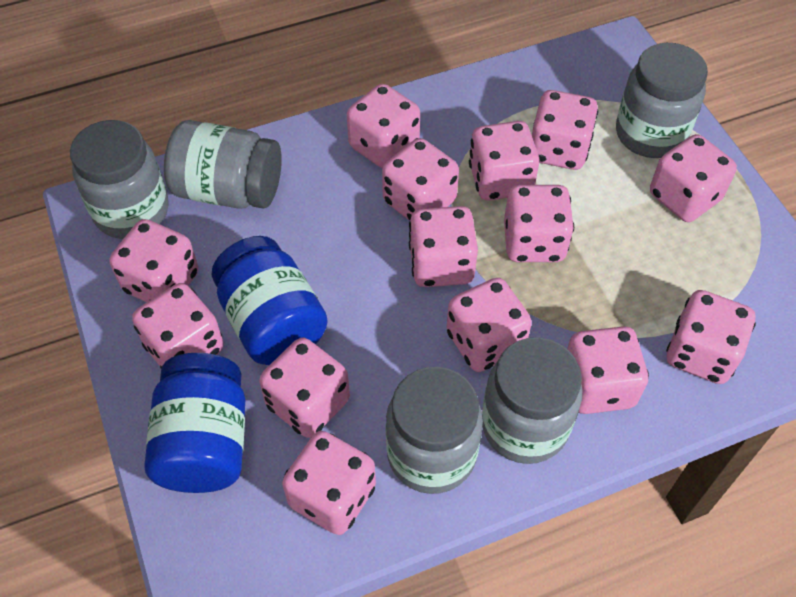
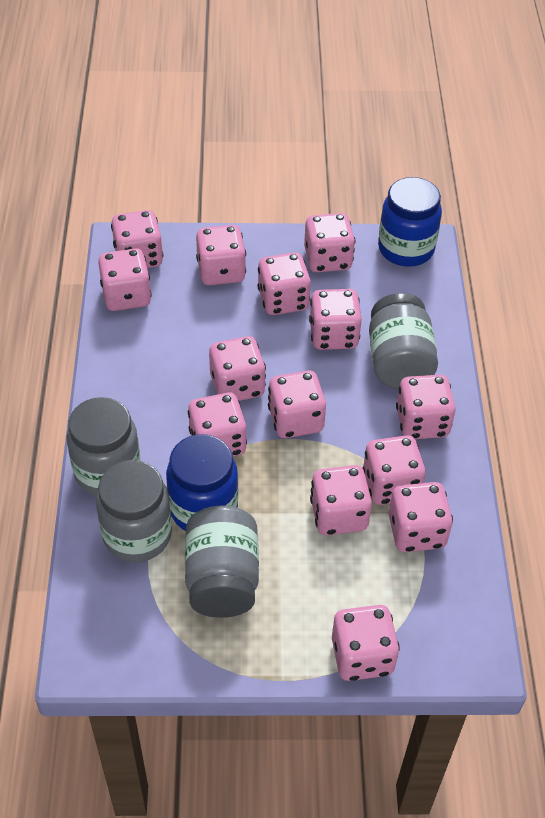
grey jar: 5 -> 4

